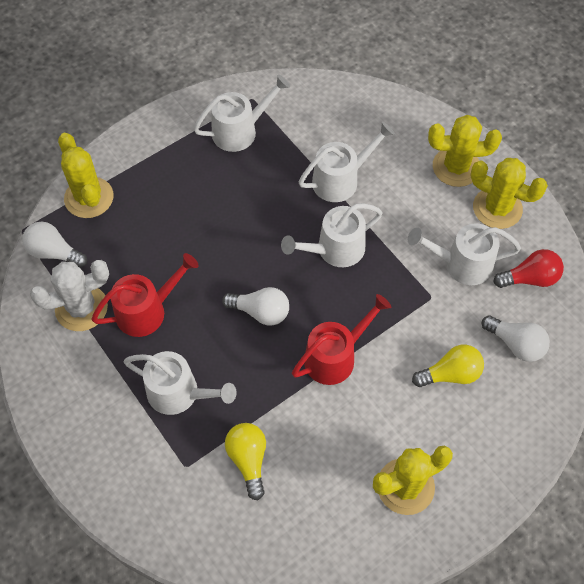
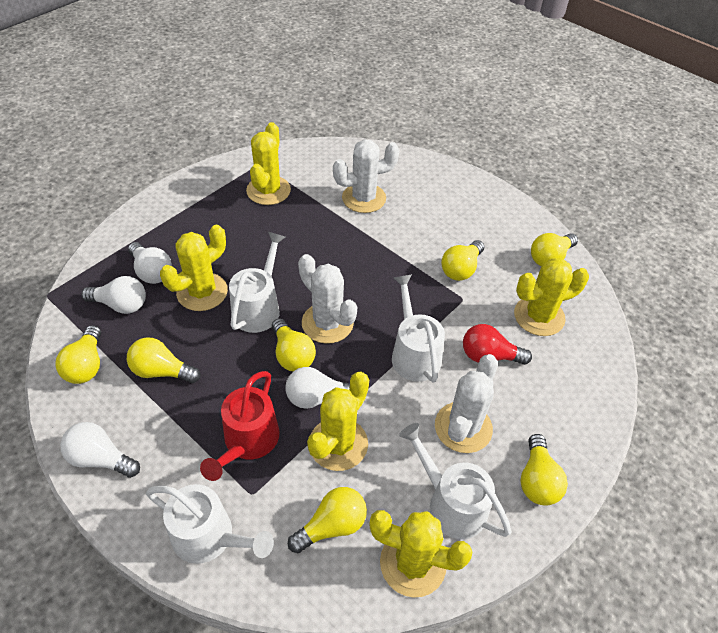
red watering can: 2 -> 1
white cactus: 1 -> 3
white light bulb: 3 -> 4
white watering can: 5 -> 4
yellow cactus: 4 -> 5
yellow light bulb: 2 -> 7

